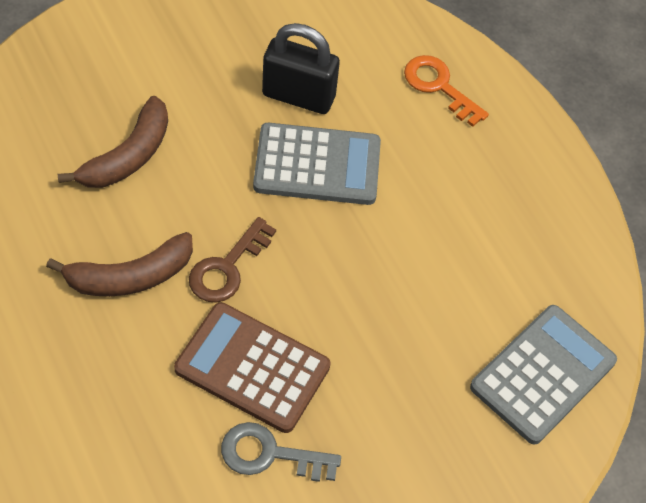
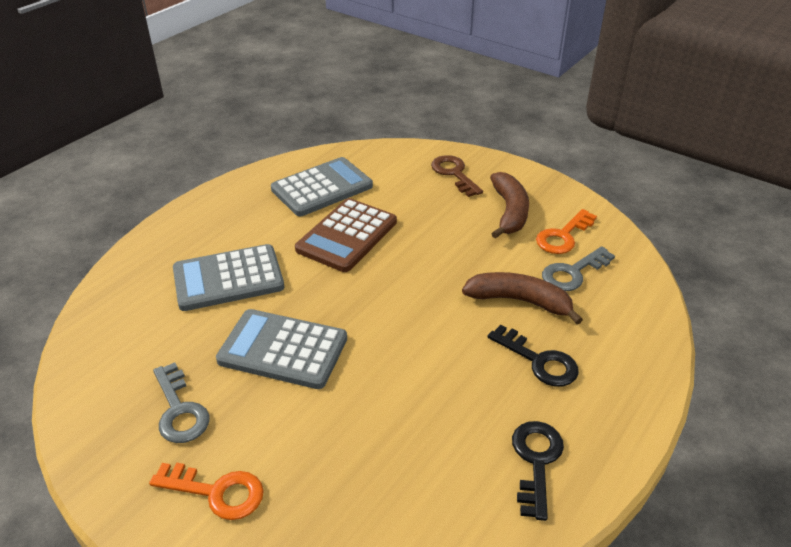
black key: 0 -> 2
black padlock: 1 -> 0
grey calculator: 2 -> 3
grey key: 1 -> 2
orange key: 1 -> 2

